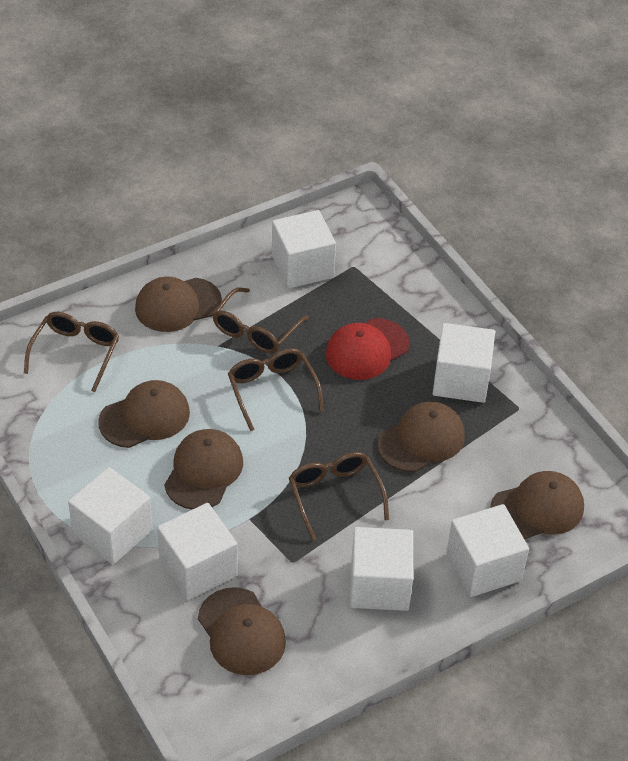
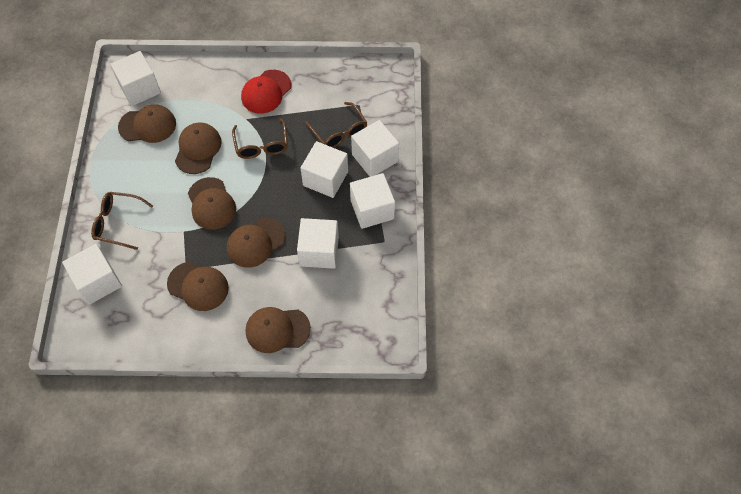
brown glasses: 4 -> 3

